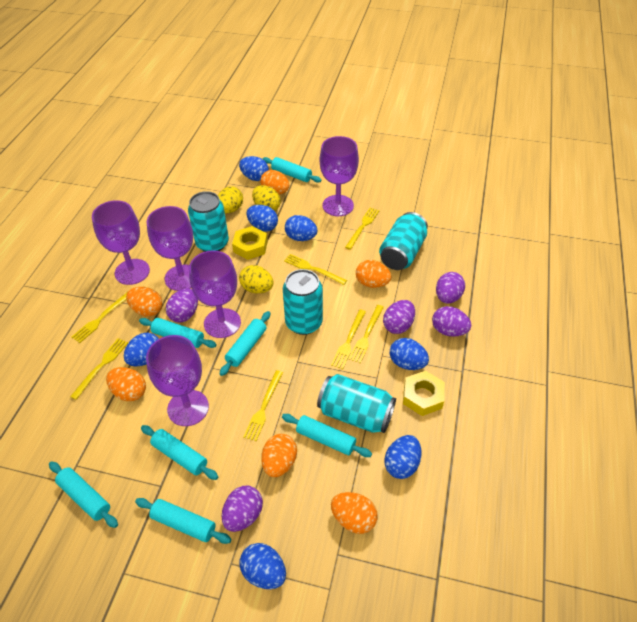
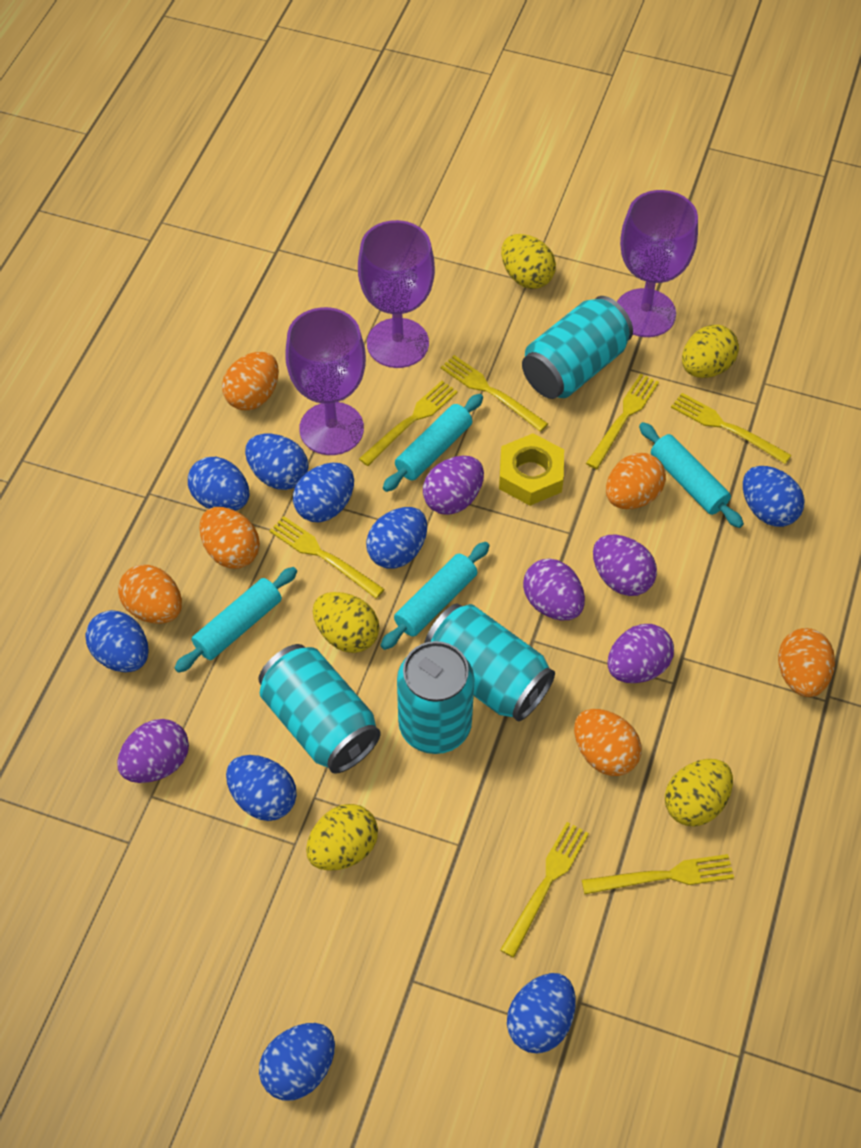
blue egg: 7 -> 9
purple goblet: 5 -> 3
turquoise rolling pin: 7 -> 4
yellow egg: 3 -> 5
yellow nut: 2 -> 1

